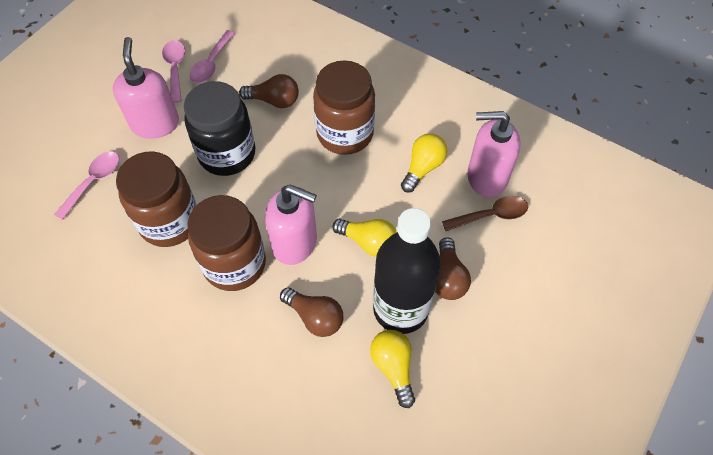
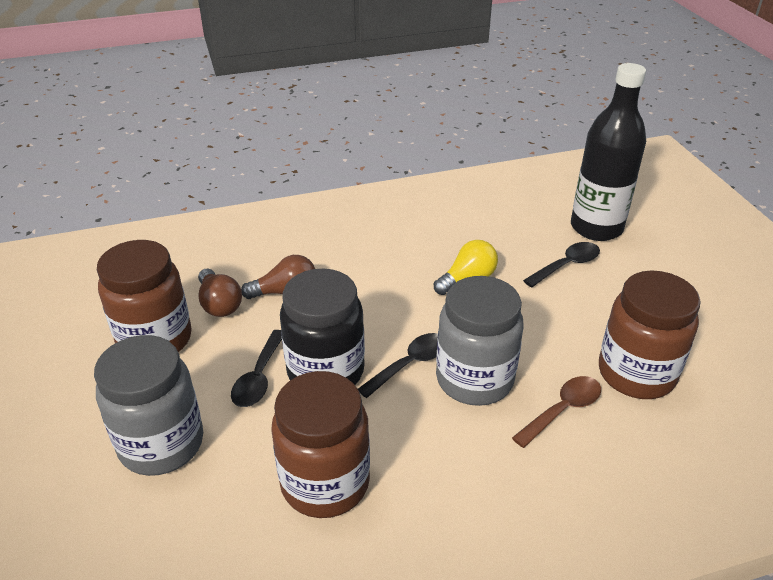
black spoon: 0 -> 3
brown light bulb: 3 -> 2
grey jar: 0 -> 2
pink soap dispenser: 3 -> 0
pink spoon: 3 -> 0
yellow light bulb: 3 -> 1

